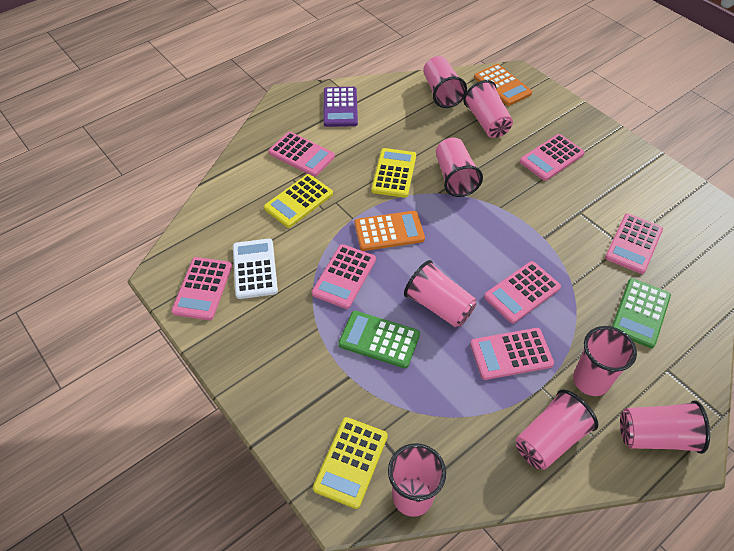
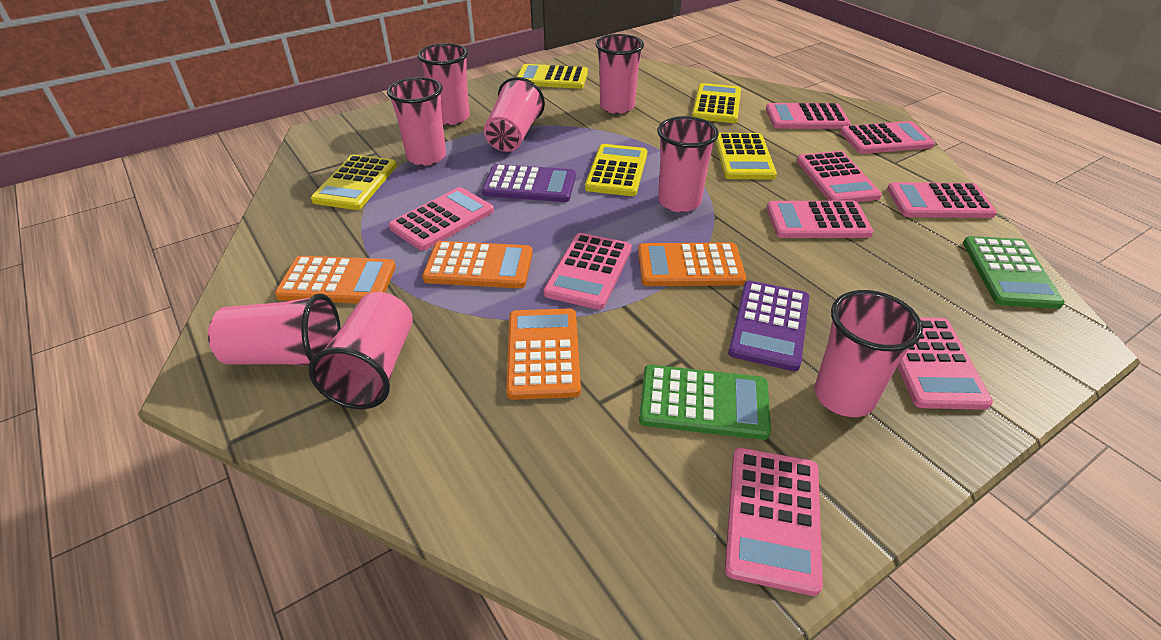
orange calculator: 2 -> 4
pink calculator: 7 -> 9
purple calculator: 1 -> 2
white calculator: 1 -> 0
yellow calculator: 3 -> 5

